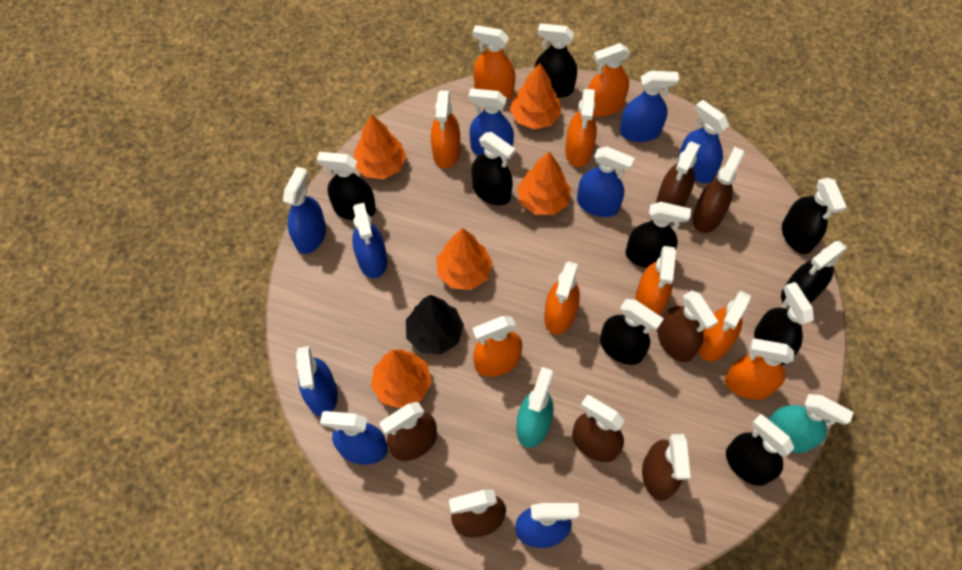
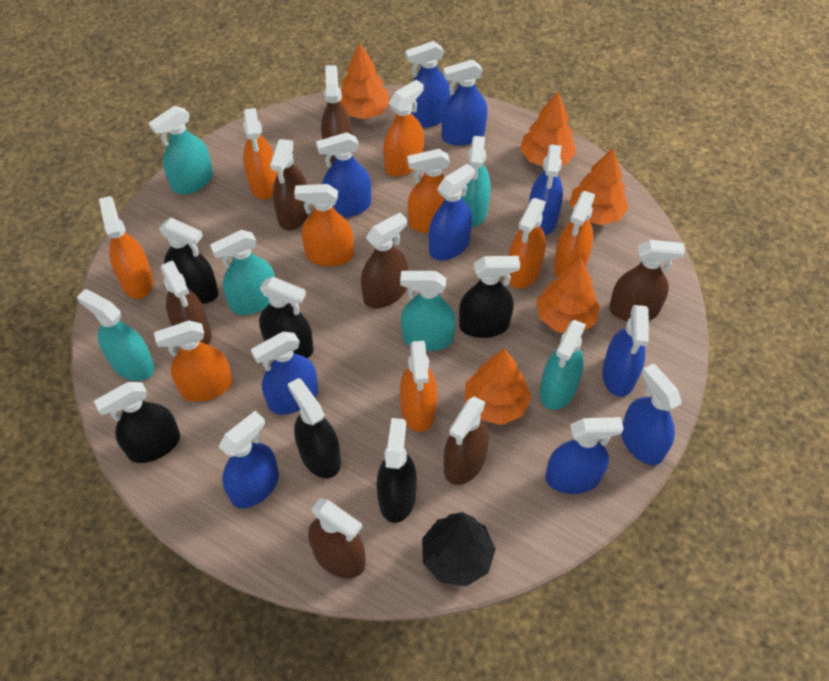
black spray bottle: 9 -> 6
blue spray bottle: 9 -> 10
turquoise spray bottle: 2 -> 6

